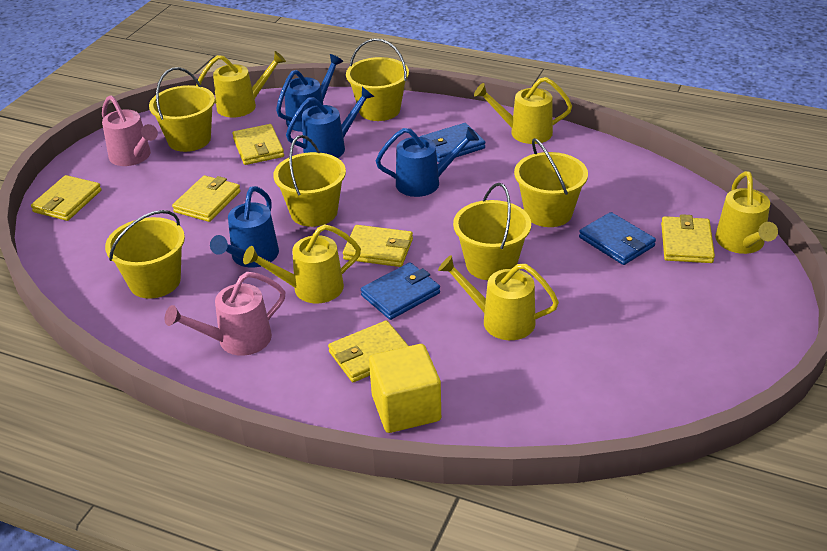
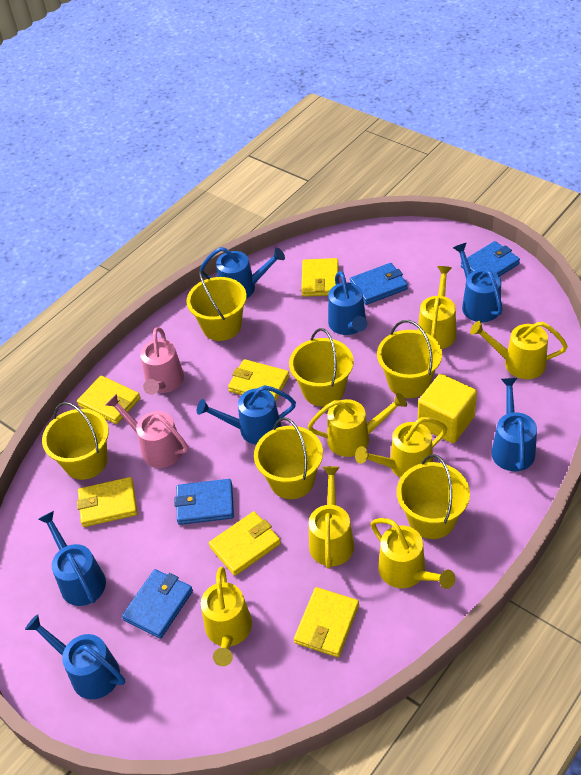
blue wallet: 3 -> 4
blue watering can: 4 -> 7
yellow watering can: 5 -> 7

